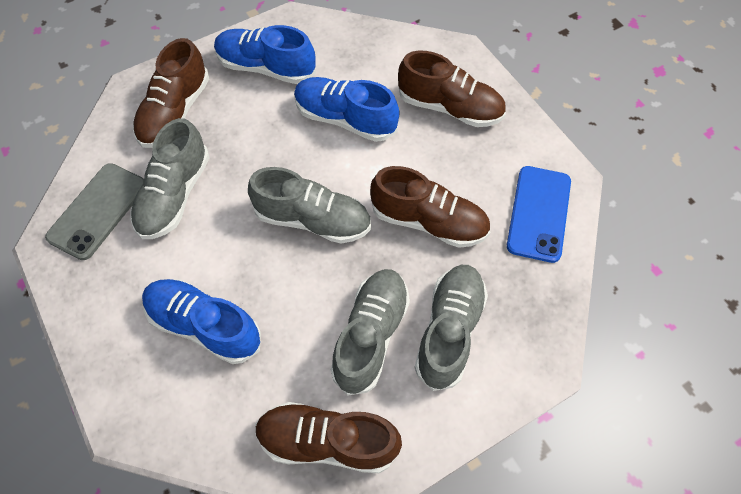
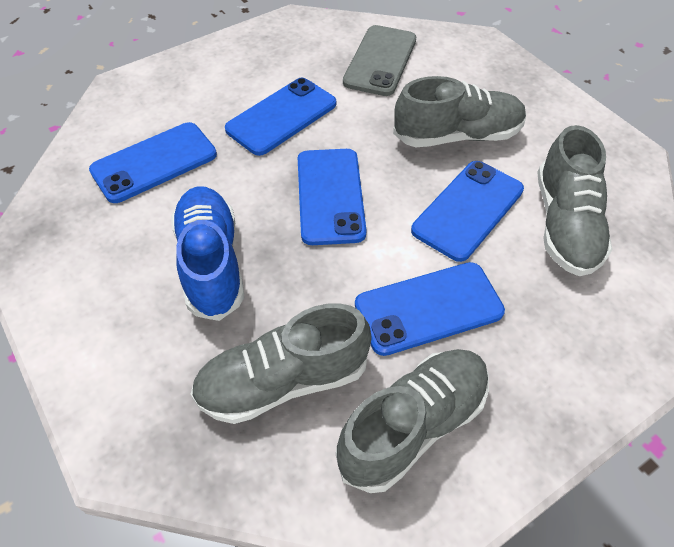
blue phone: 1 -> 5
blue shoe: 3 -> 1
brown shoe: 4 -> 0

